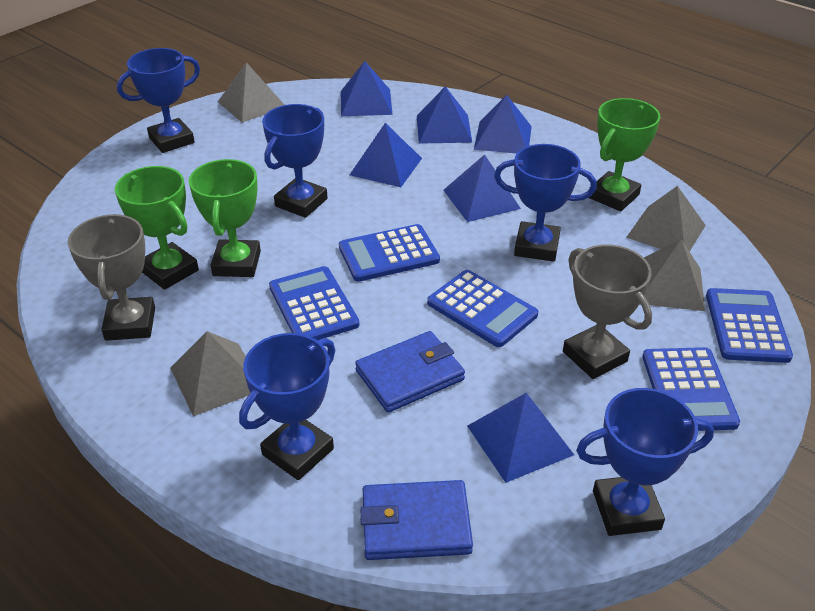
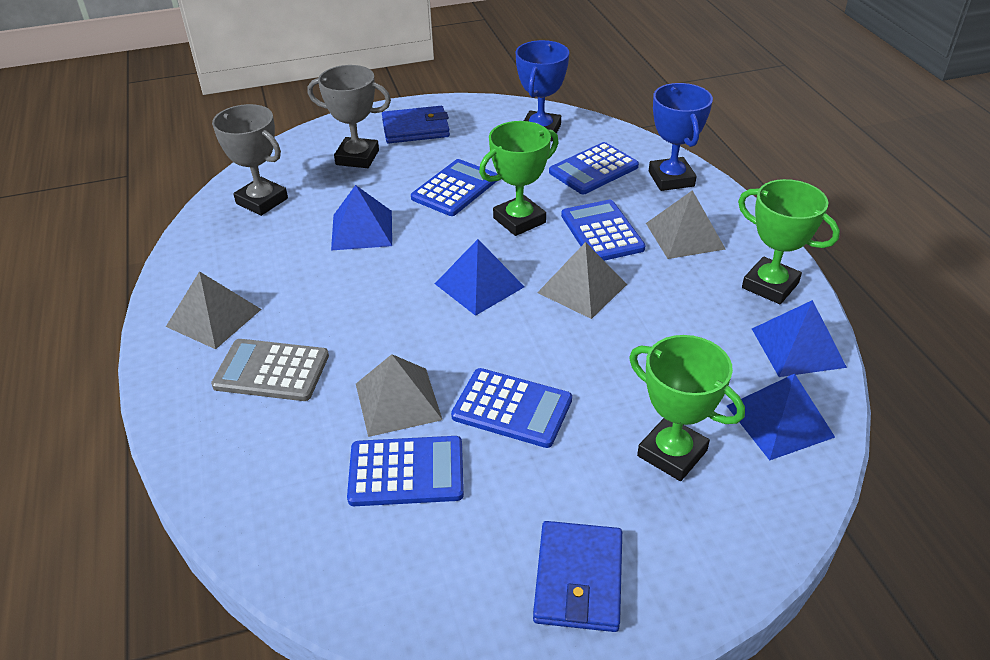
blue pyramid: 6 -> 4
blue trophy: 5 -> 2
grey calculator: 0 -> 1

